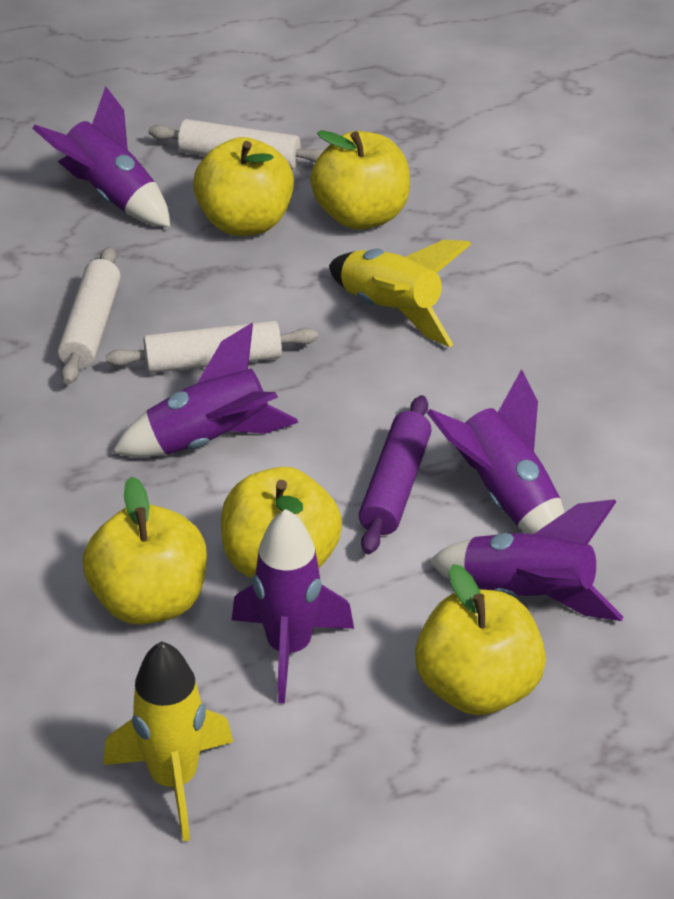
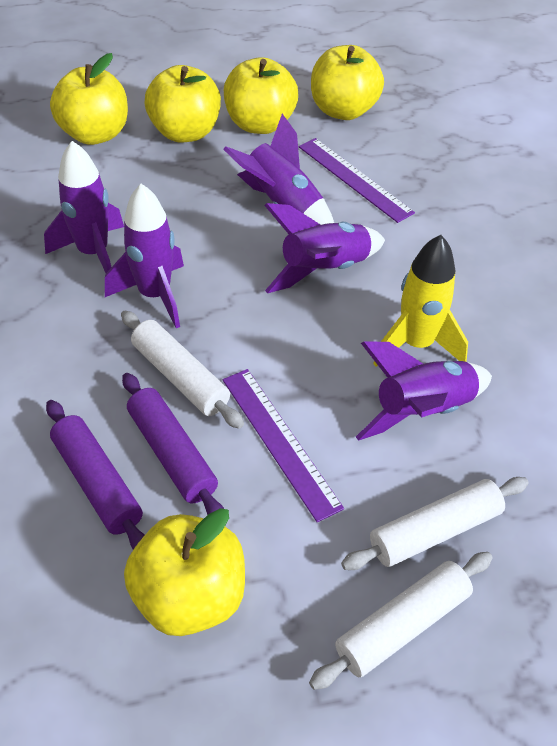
purple rolling pin: 1 -> 2
purple ruler: 0 -> 2
yellow rocket: 2 -> 1

